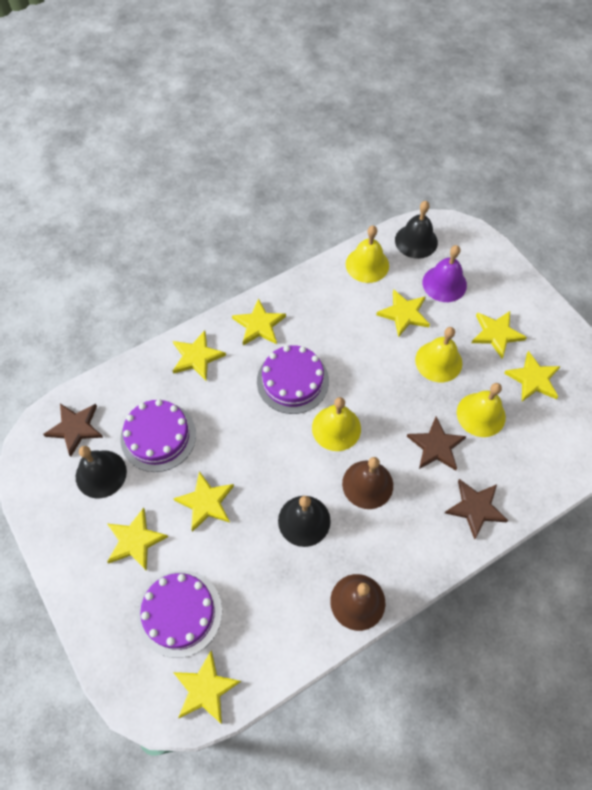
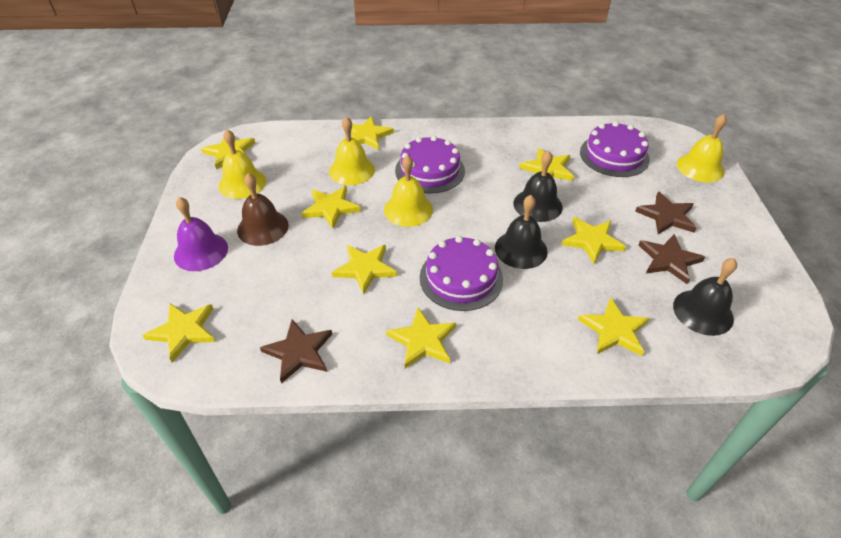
brown bell: 2 -> 1
yellow star: 8 -> 9

